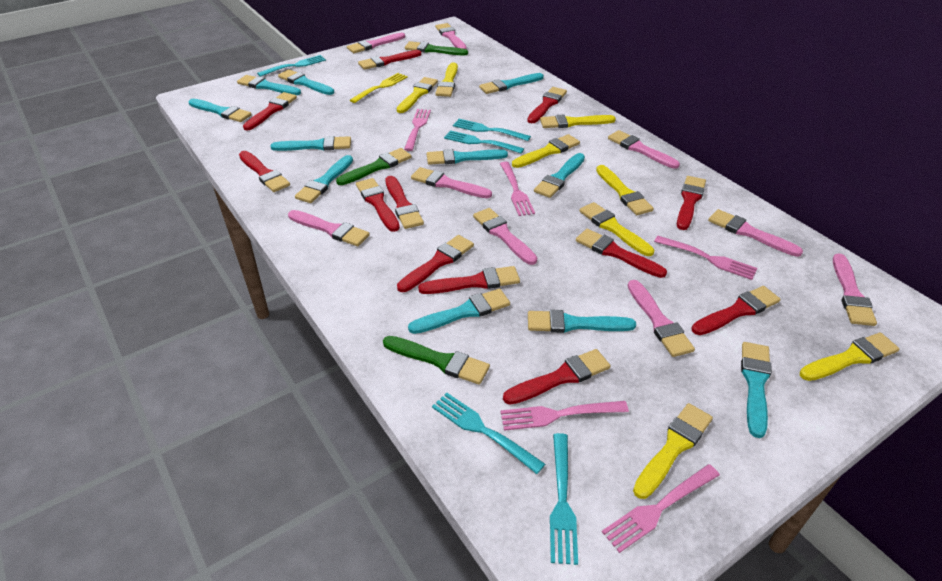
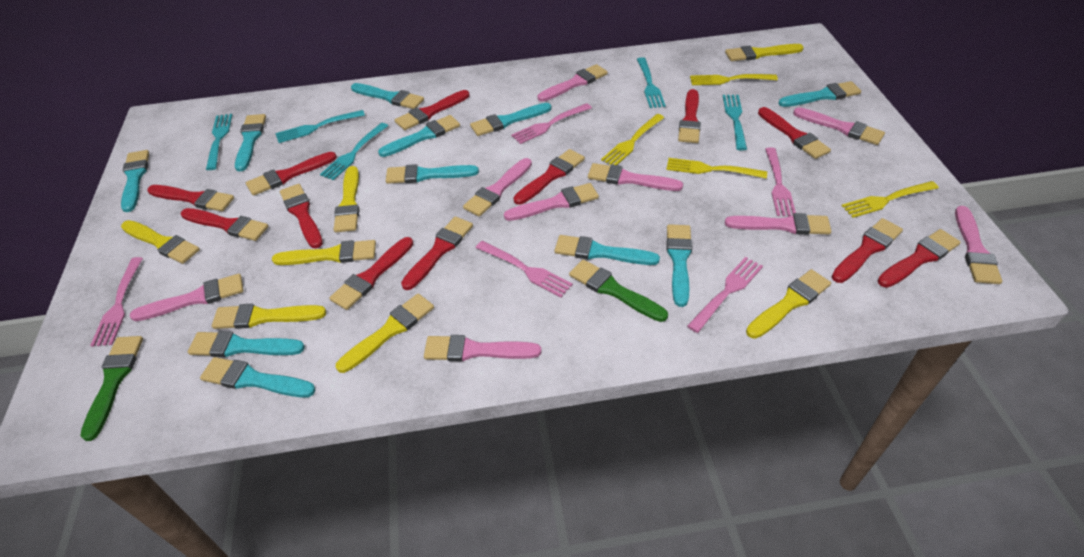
green brush: 3 -> 2
yellow brush: 8 -> 7
yellow fork: 1 -> 4

